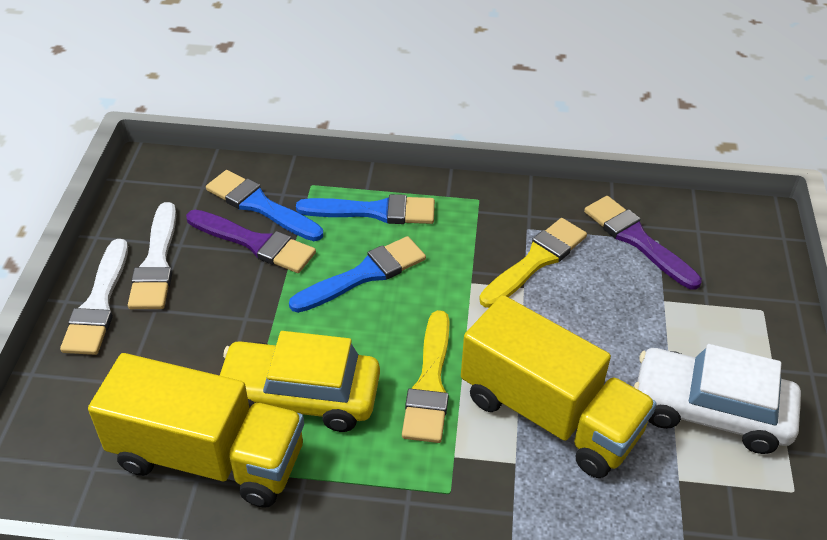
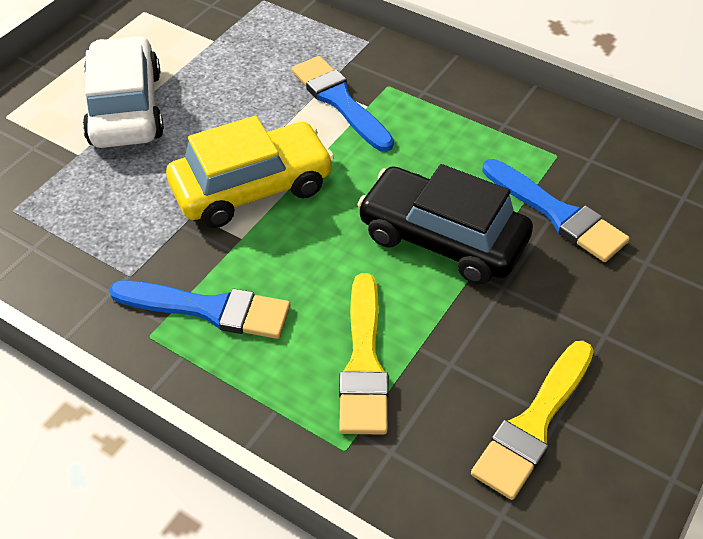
black car: 0 -> 1
purple brush: 2 -> 0
white brush: 2 -> 0
yellow truck: 2 -> 0

